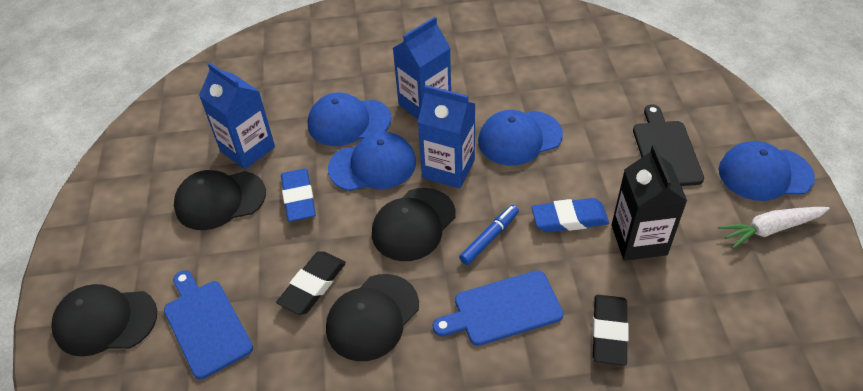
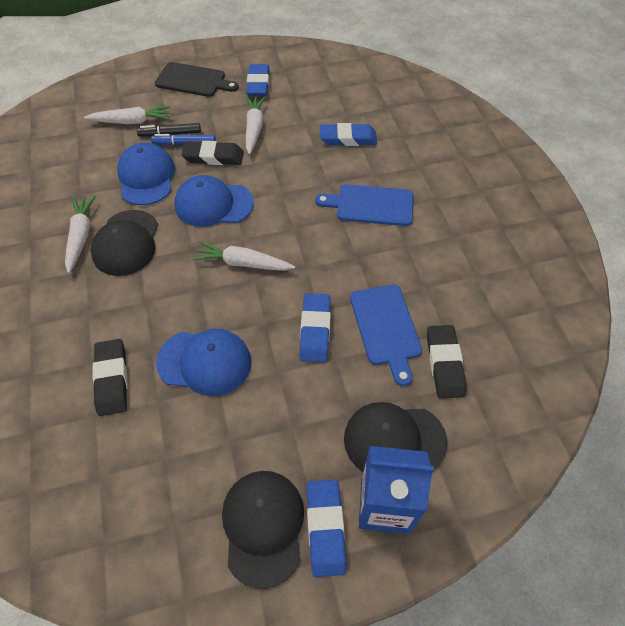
black cap: 4 -> 3
black carton: 1 -> 0
black eraser: 2 -> 3
black marker: 0 -> 1
blue cap: 4 -> 3
blue carton: 3 -> 1
blue eraser: 2 -> 4
white carrot: 1 -> 4

